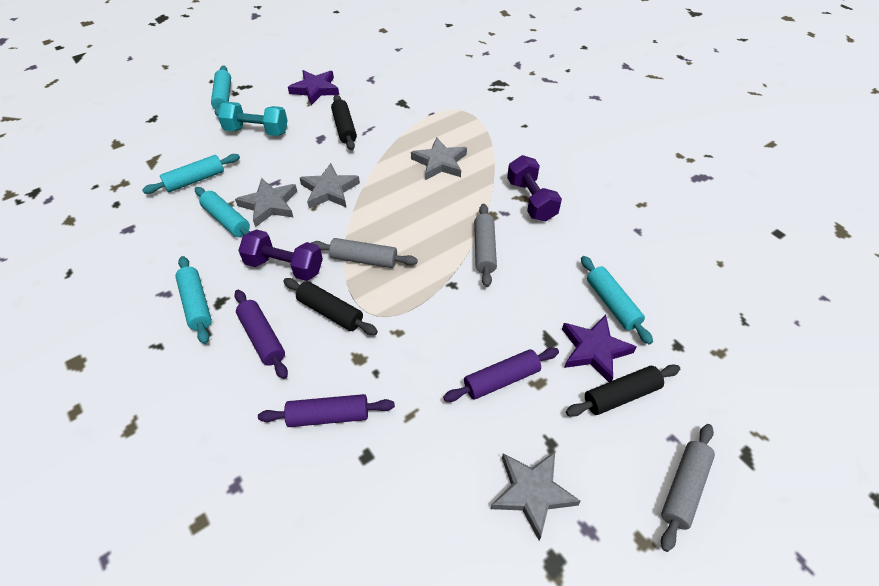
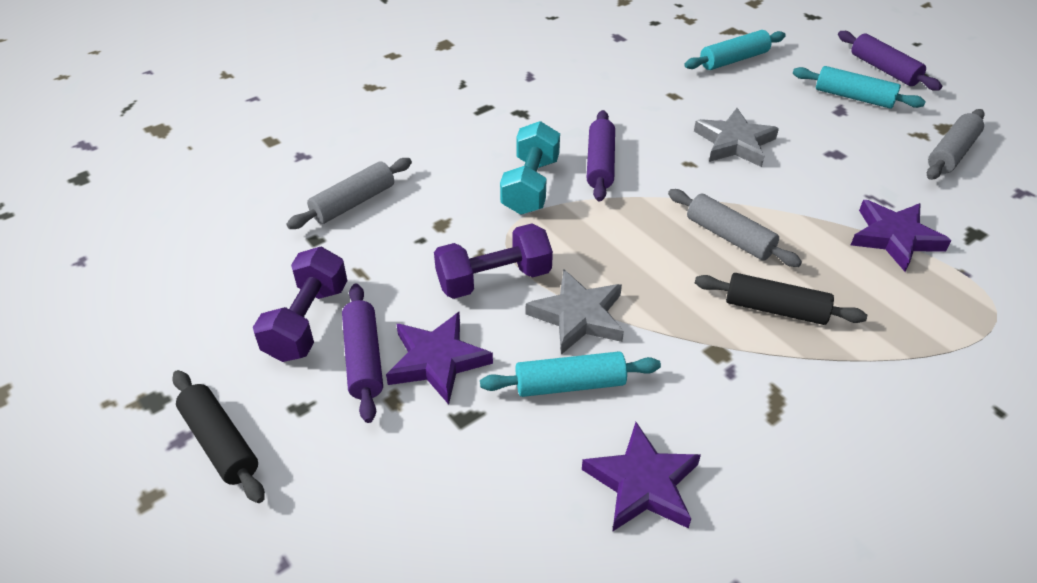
black rolling pin: 3 -> 2
grey star: 4 -> 2
purple star: 2 -> 3
turquoise rolling pin: 5 -> 3

